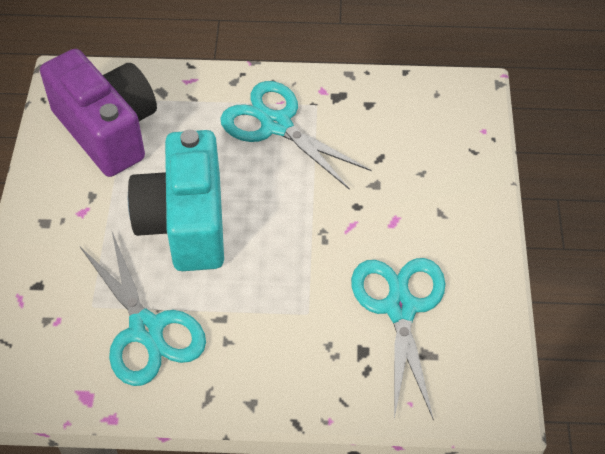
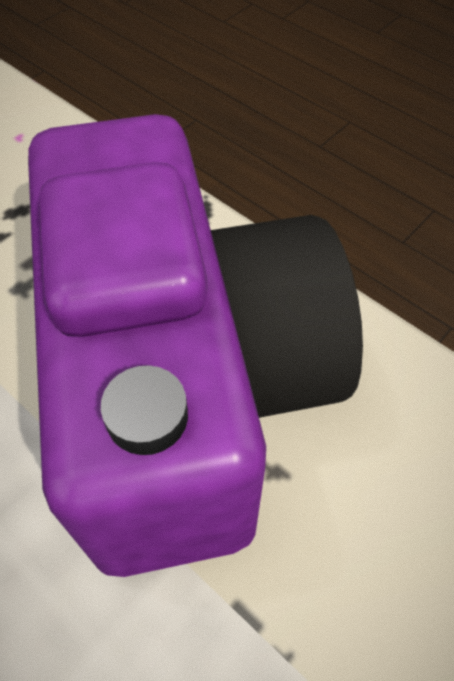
turquoise camera: 1 -> 0
turquoise scissors: 3 -> 0

